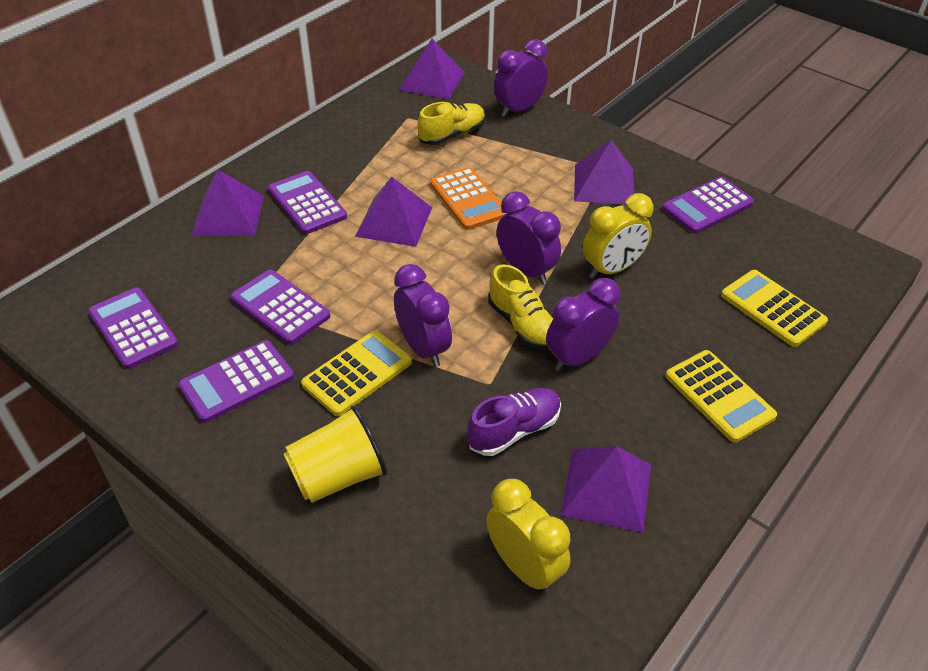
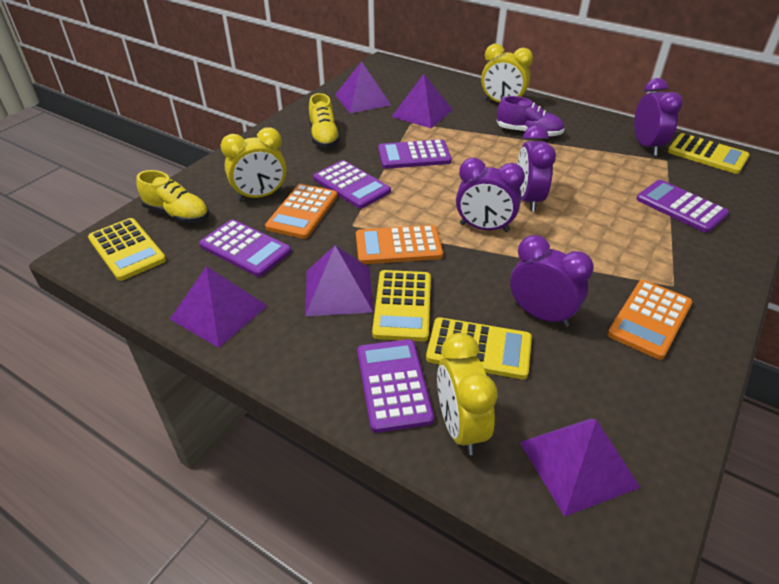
orange calculator: 1 -> 3
yellow calculator: 3 -> 4
yellow clock: 2 -> 3
yellow cup: 1 -> 0

